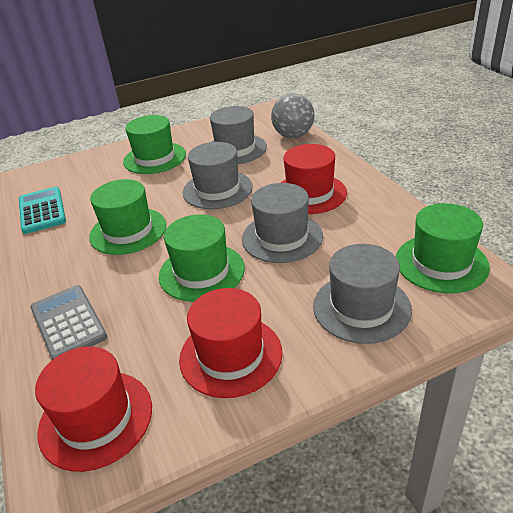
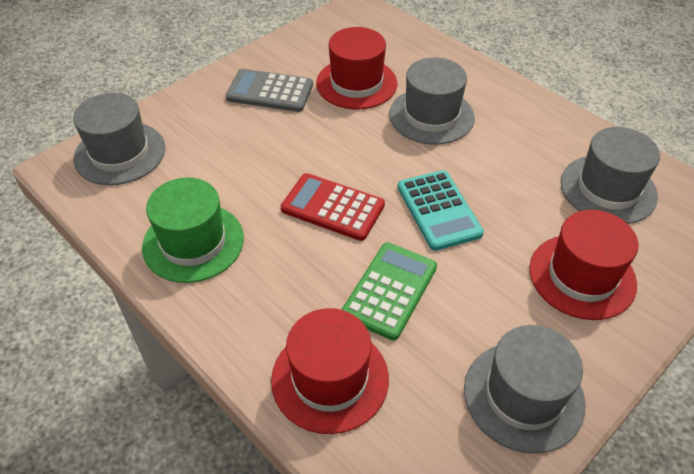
green calculator: 0 -> 1
green hat: 4 -> 1
grey ball: 1 -> 0
red calculator: 0 -> 1

